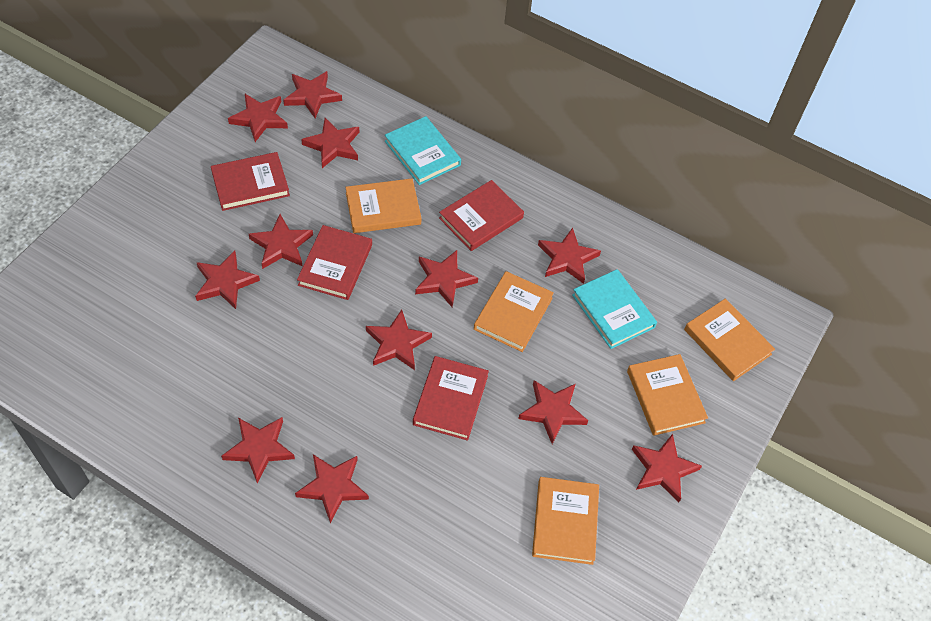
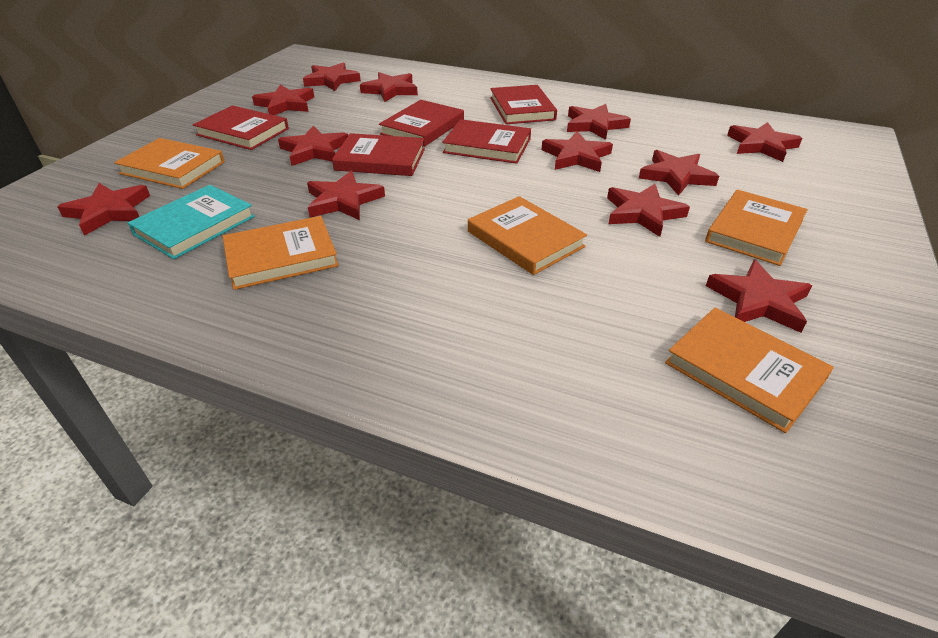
red book: 4 -> 5
turquoise book: 2 -> 1

